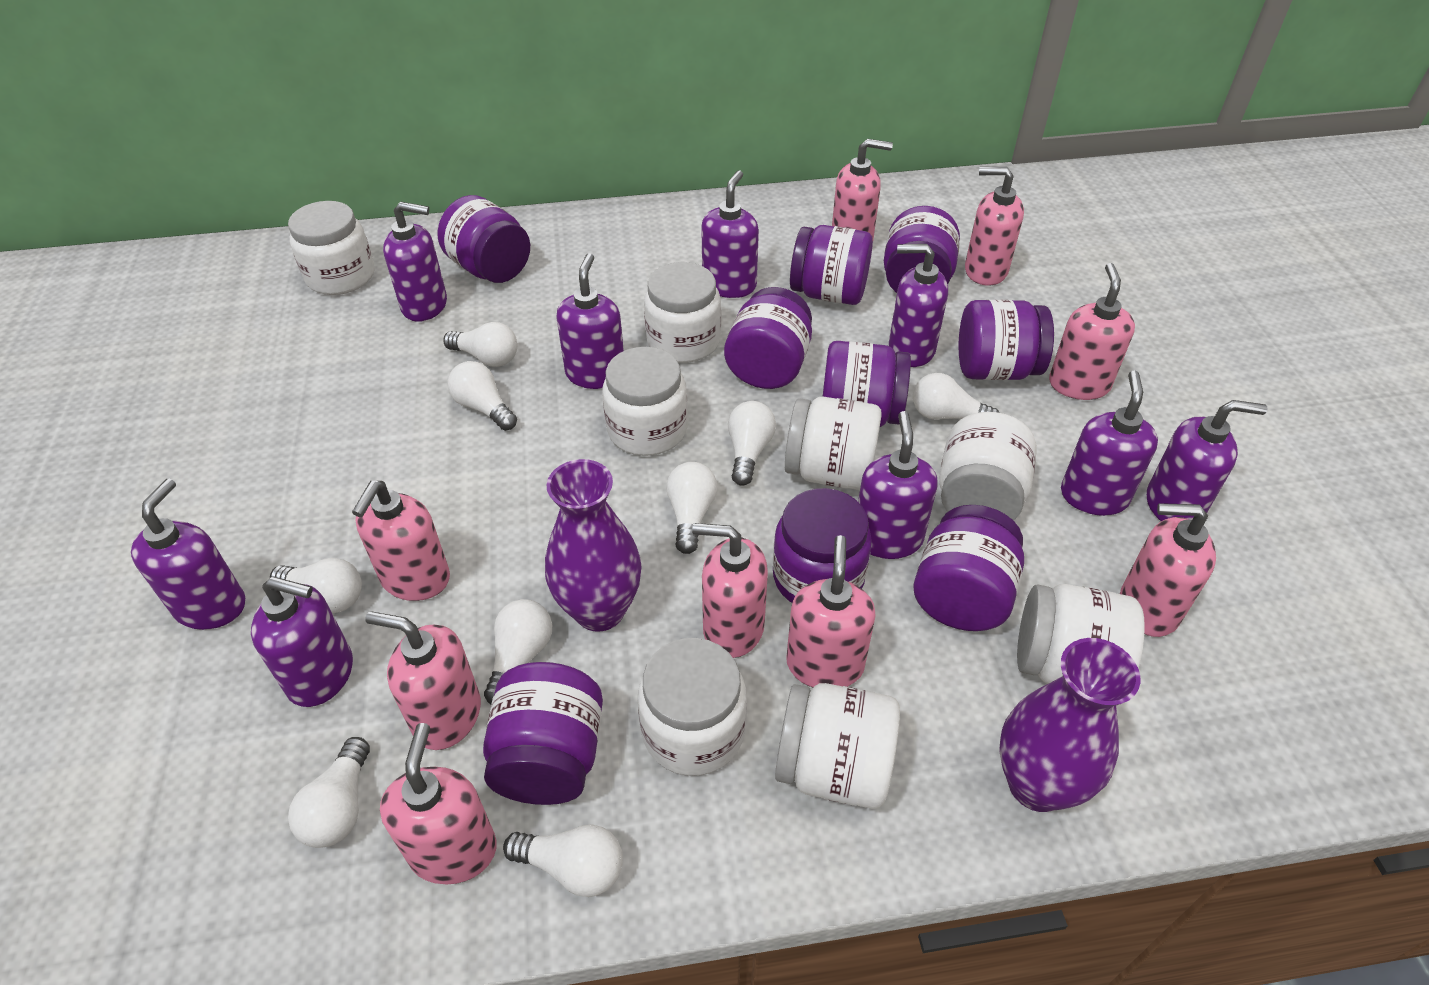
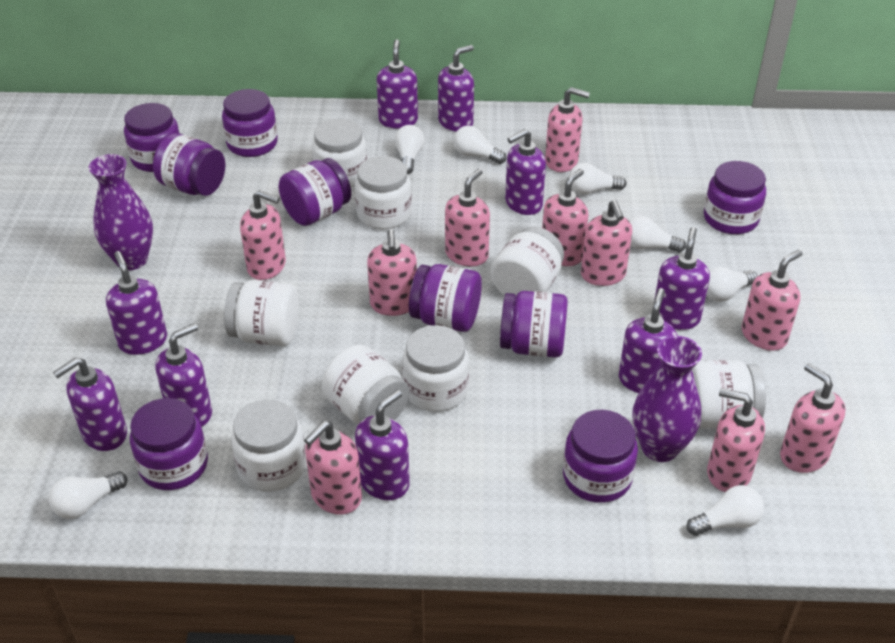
pink soap dispenser: 9 -> 10
white light bulb: 9 -> 7

